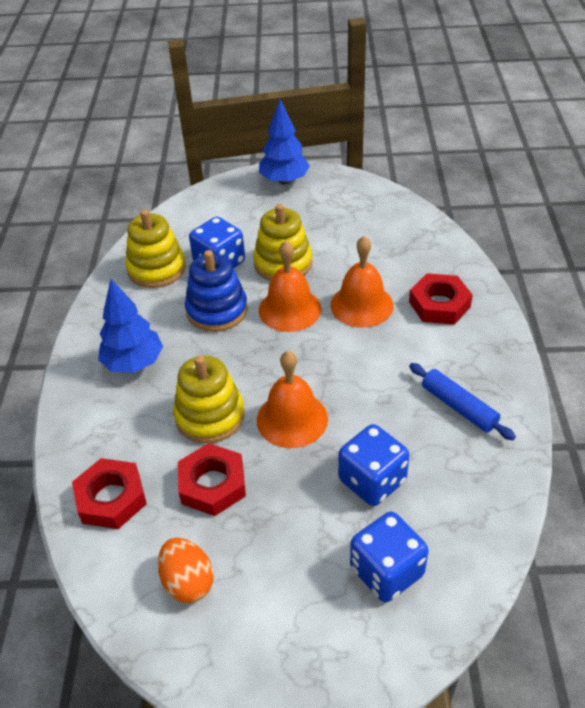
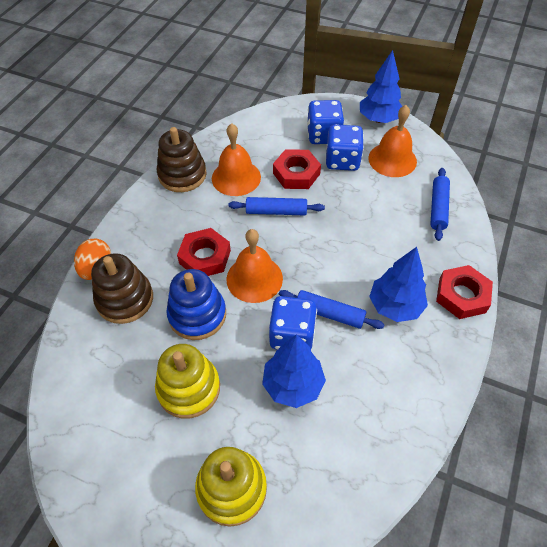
blue rolling pin: 1 -> 3
blue tree: 2 -> 3
brown stacking toy: 0 -> 2
yellow stacking toy: 3 -> 2

